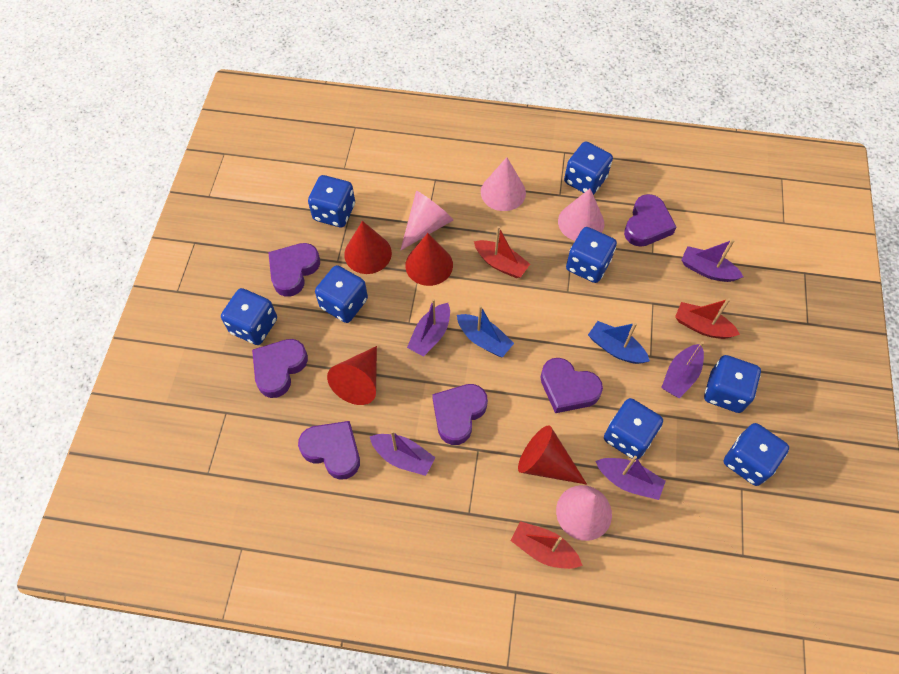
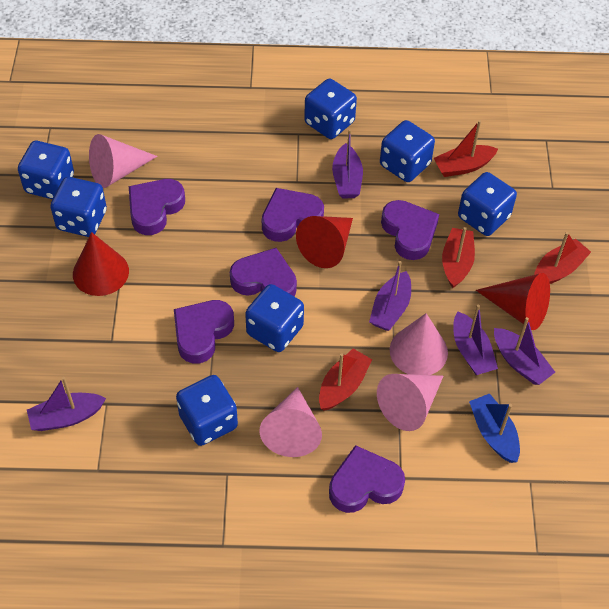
blue boat: 2 -> 1
blue dice: 8 -> 7
red boat: 3 -> 4
red cone: 4 -> 3

